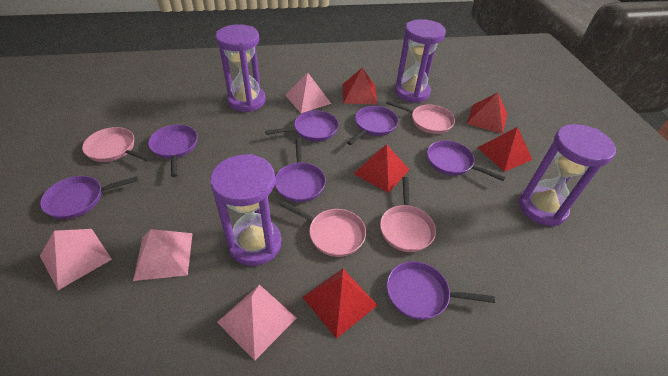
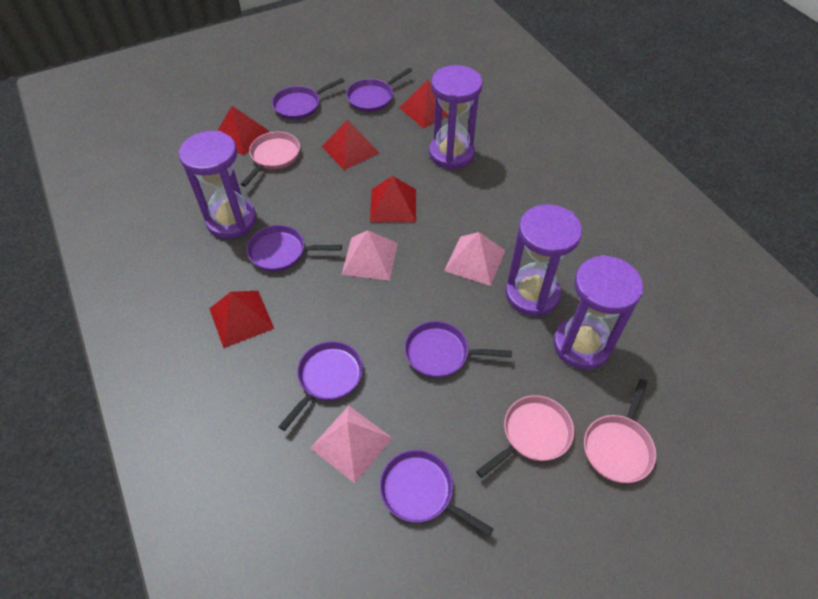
pink pan: 4 -> 3
pink pyramid: 4 -> 3
purple pan: 7 -> 6

